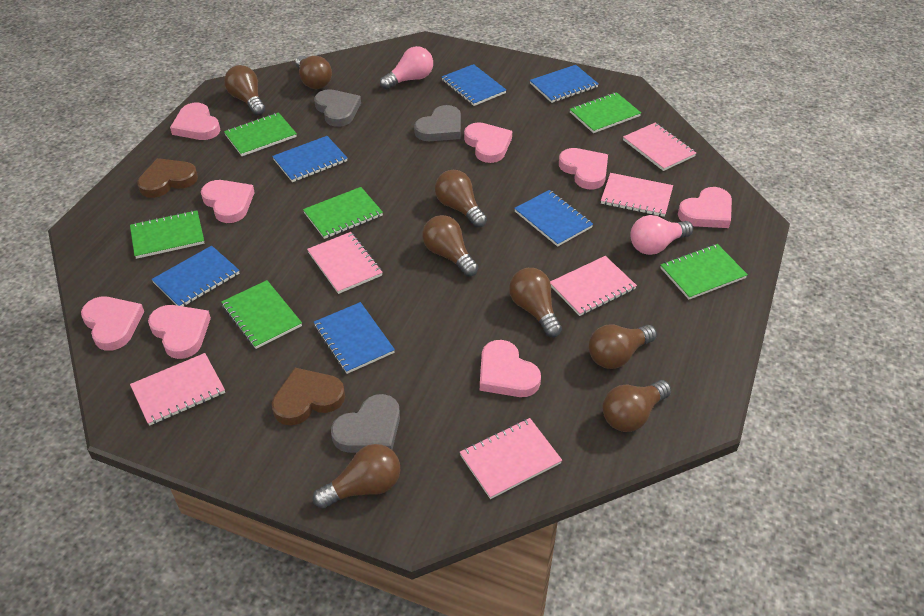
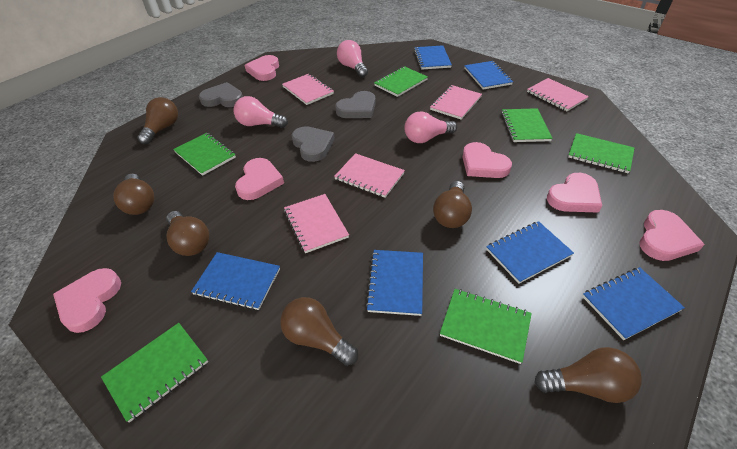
brown heart: 2 -> 0
brown light bulb: 8 -> 6
pink heart: 8 -> 6
pink light bulb: 2 -> 3
pink notebook: 6 -> 5

